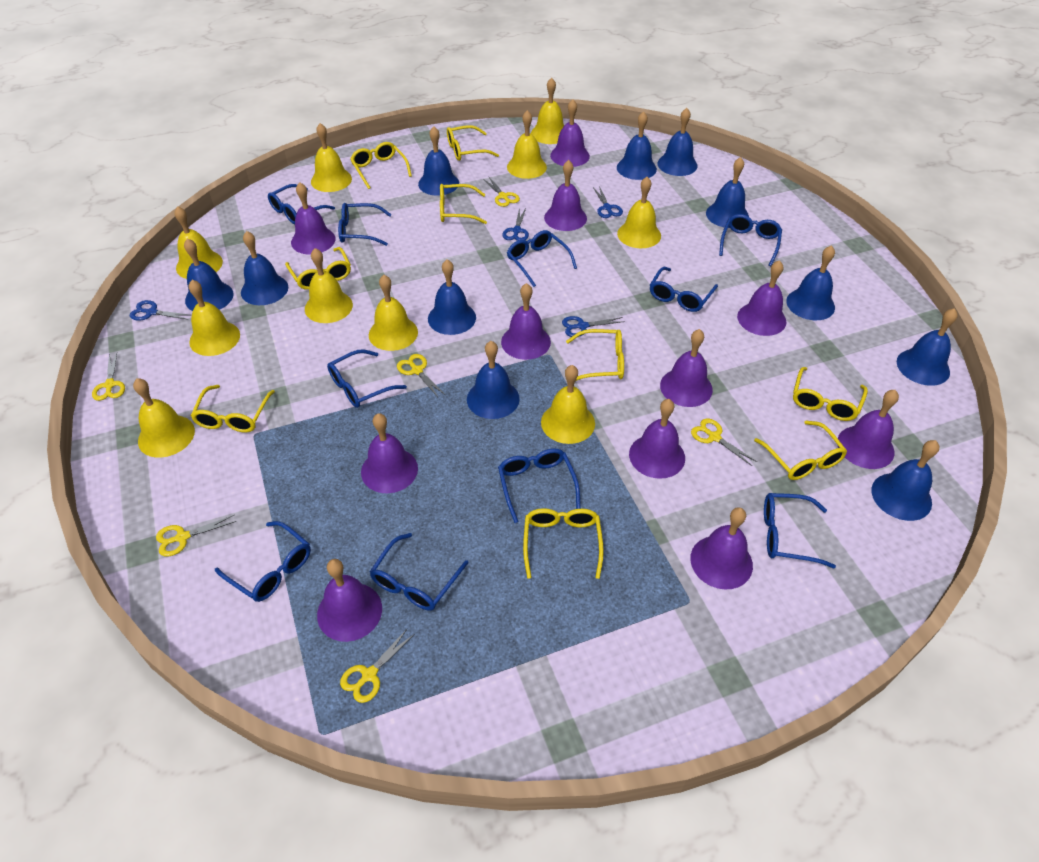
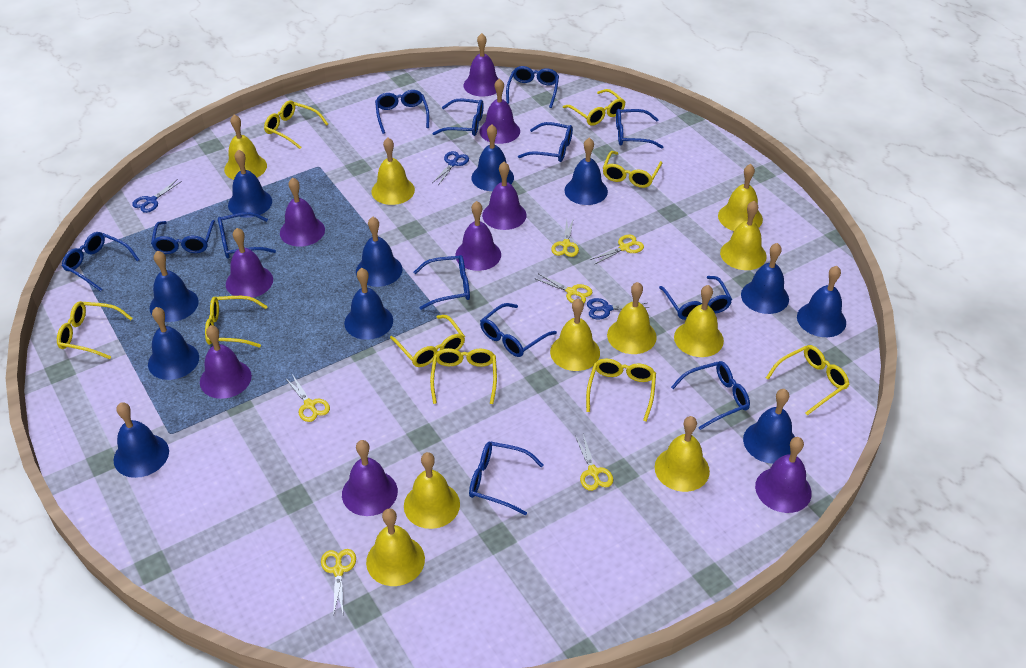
blue glasses: 10 -> 13
blue scissors: 4 -> 3
purple bell: 11 -> 9

